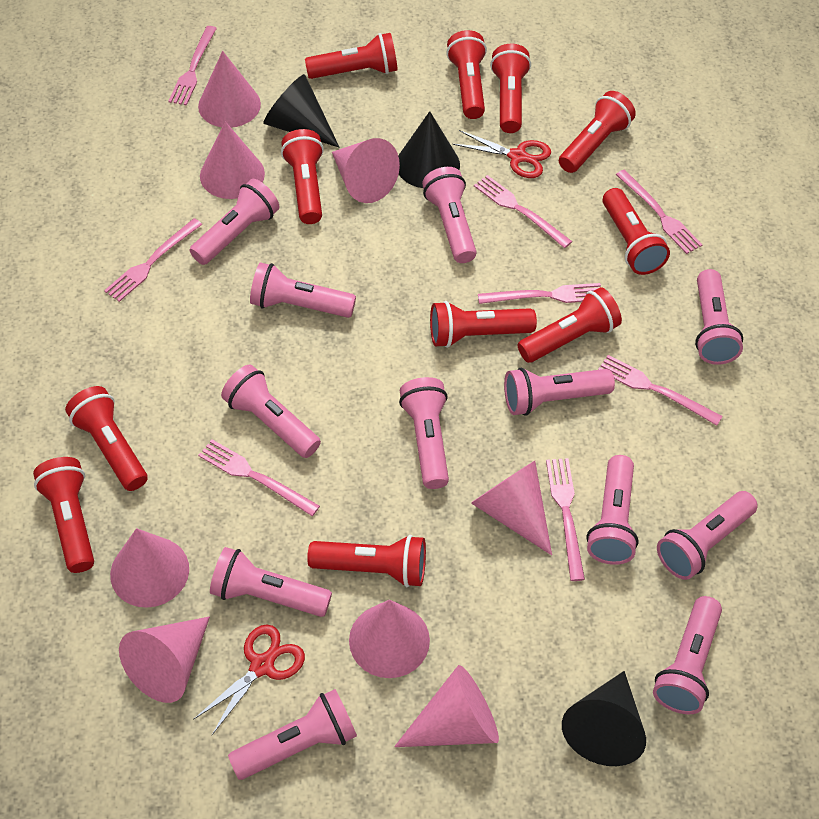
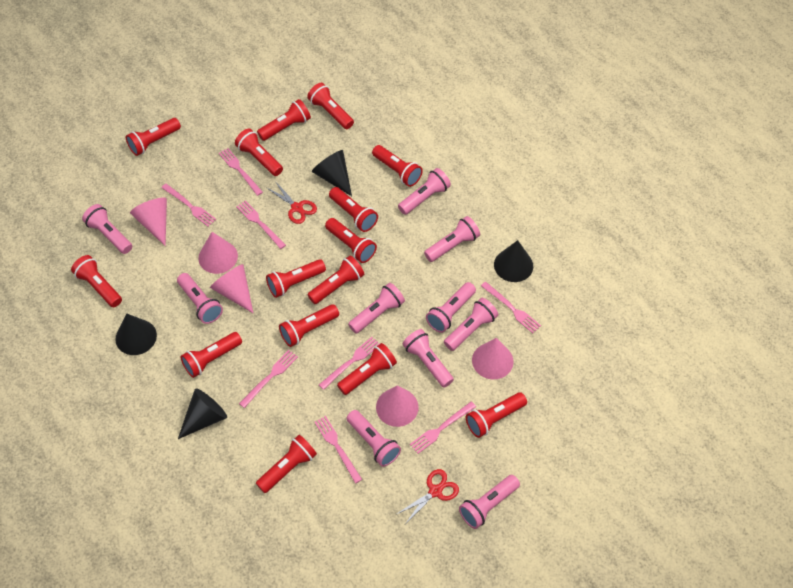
black cone: 3 -> 4
pink cone: 8 -> 5
pink flashlight: 12 -> 10
red flashlight: 11 -> 15

